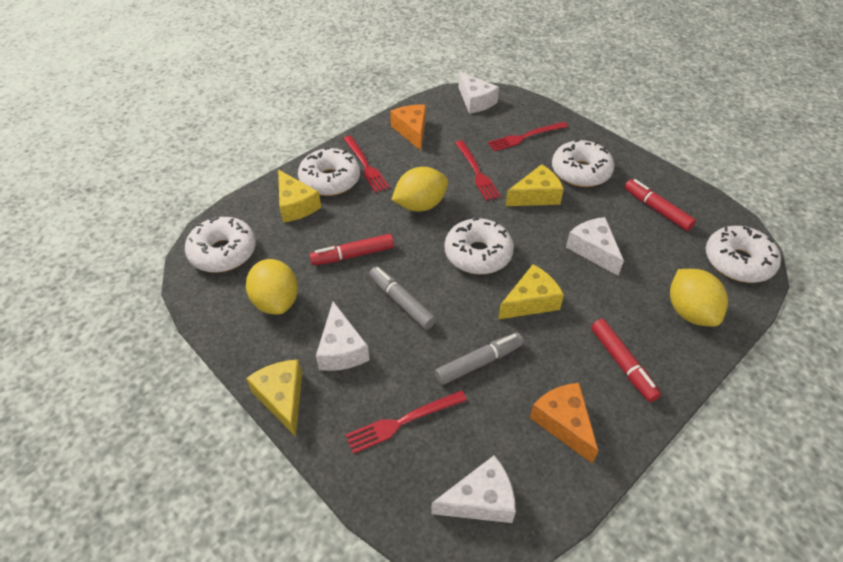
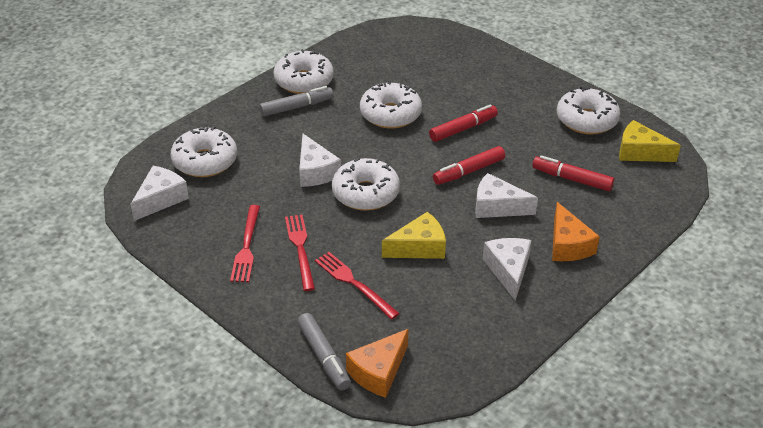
red fork: 4 -> 3
yellow cheese: 4 -> 2
yellow lemon: 3 -> 0

